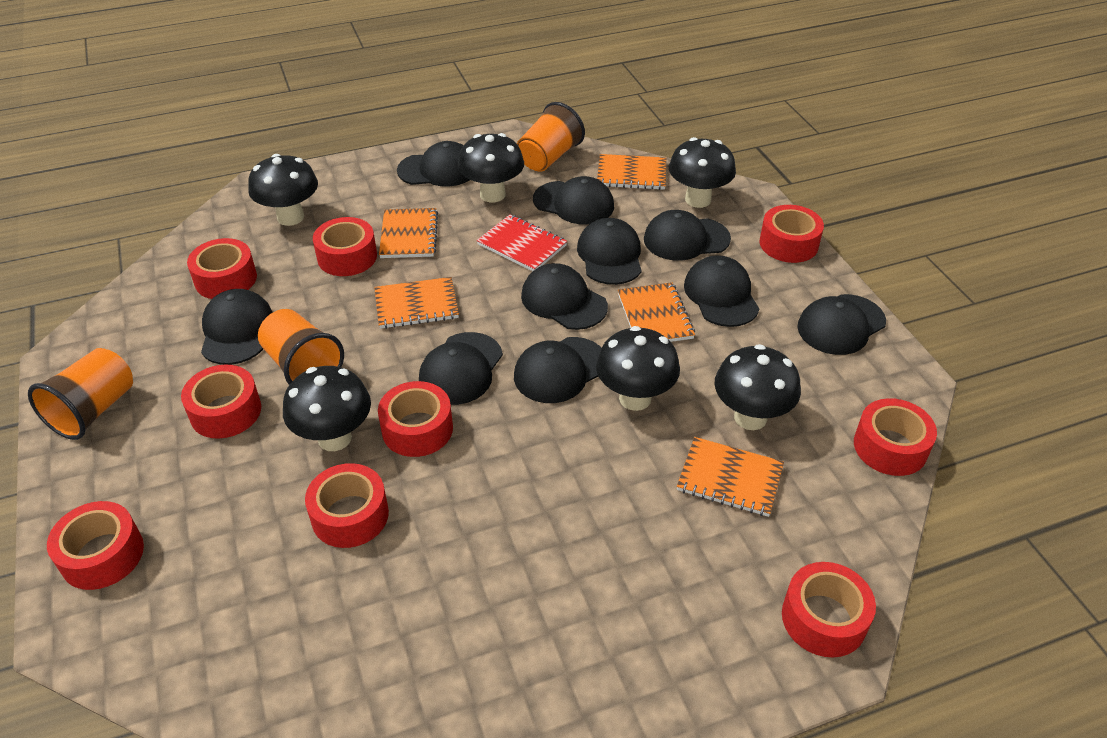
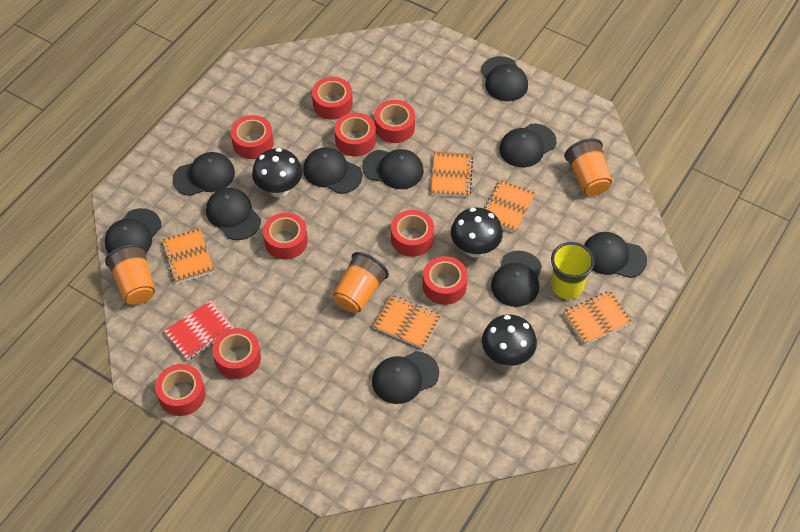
black mushroom: 6 -> 3
yellow cup: 0 -> 1

